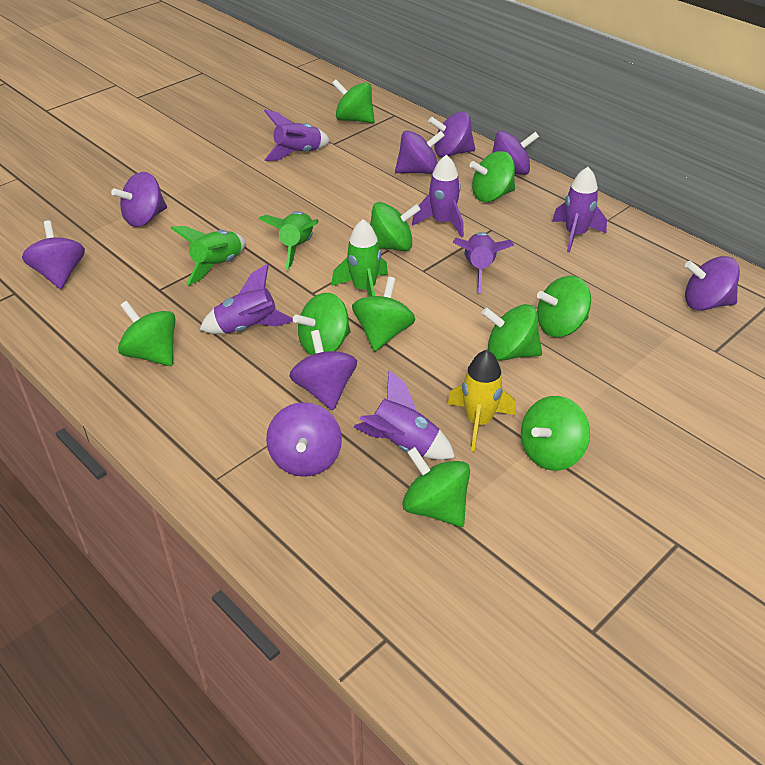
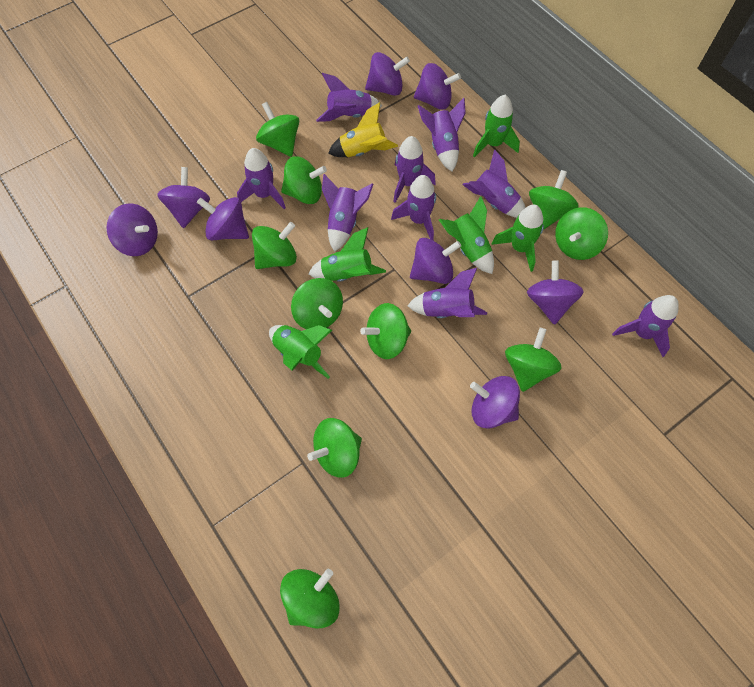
green rocket: 3 -> 5
purple rocket: 6 -> 9

